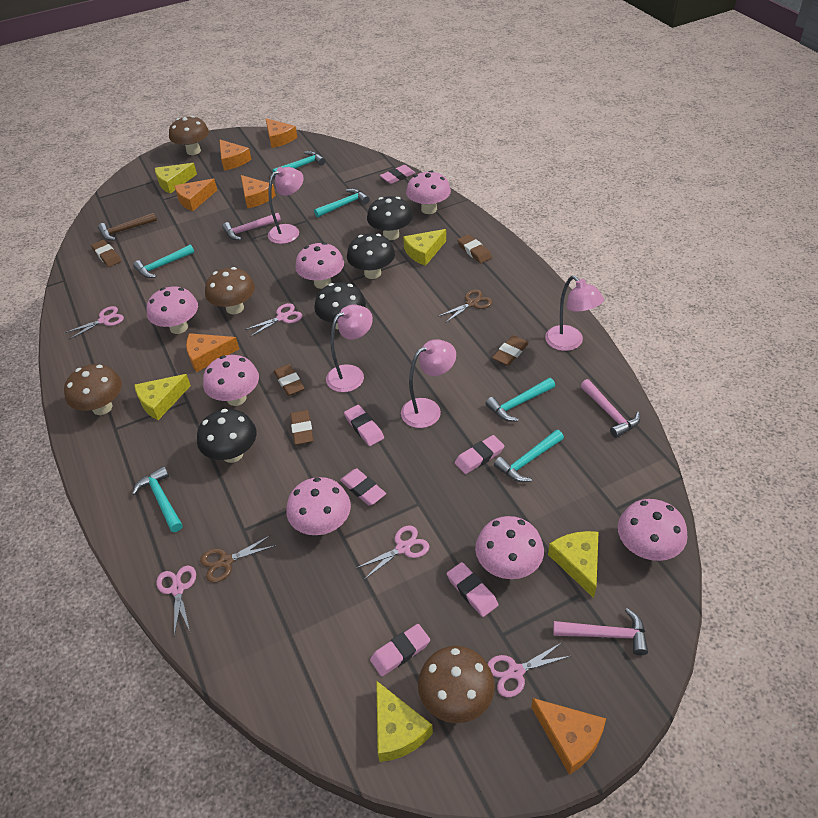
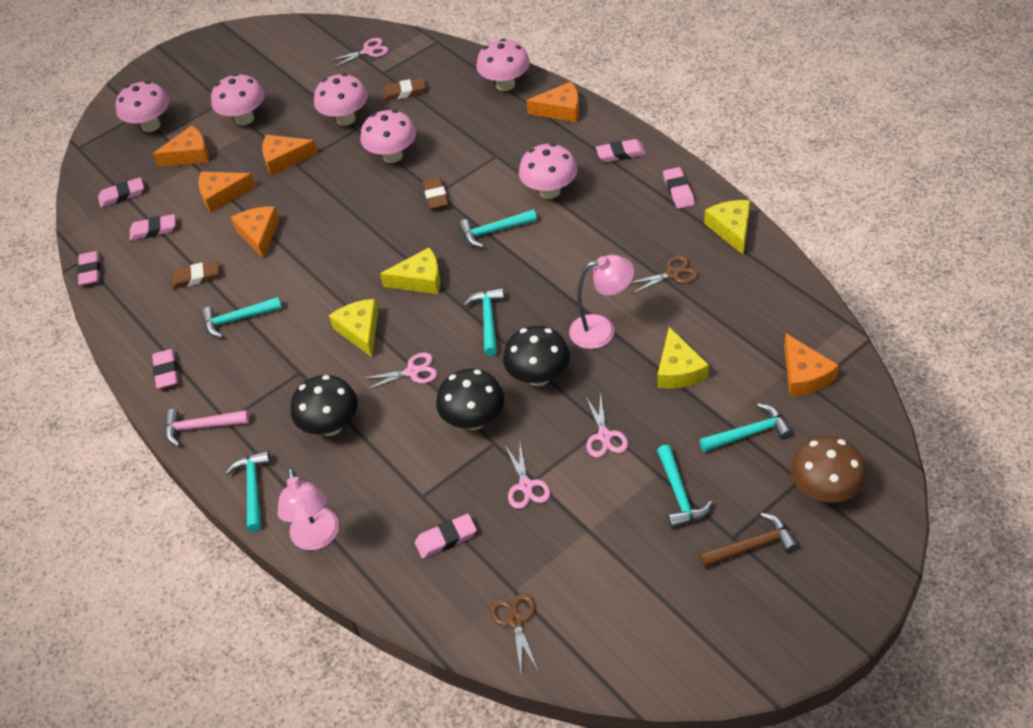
black mushroom: 4 -> 3
brown eraser: 5 -> 3
brown mushroom: 4 -> 1
pink eraser: 6 -> 7
pink hammer: 3 -> 1
pink lamp: 4 -> 2
pink mushroom: 7 -> 6
pink scissors: 5 -> 4
yellow cheese: 5 -> 4

